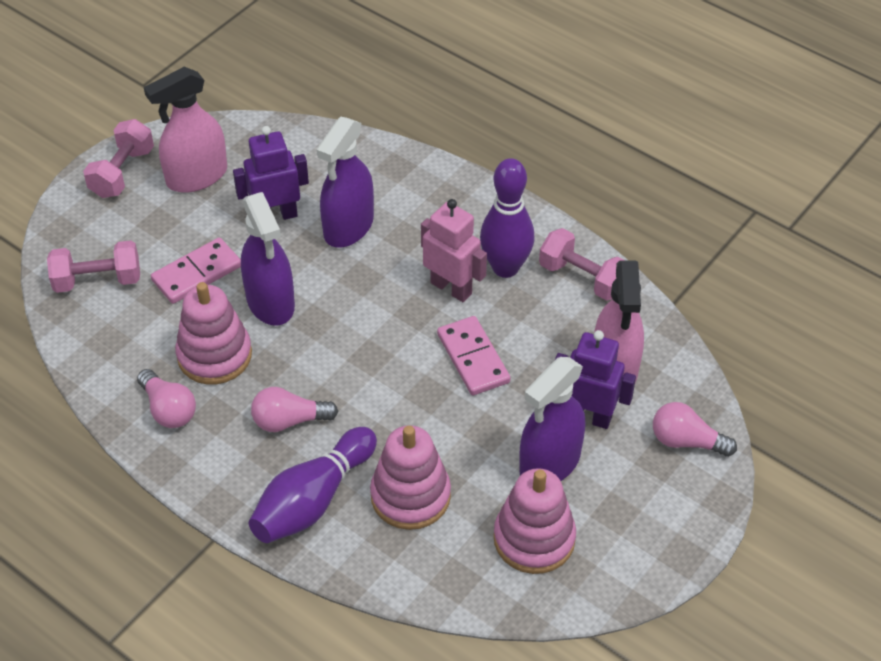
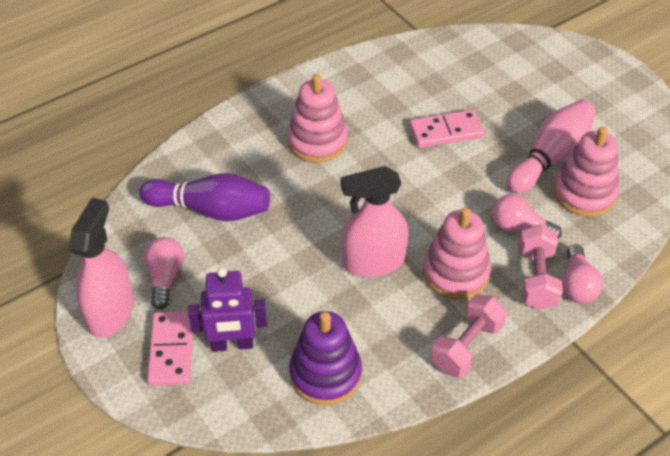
pink bowling pin: 0 -> 1
pink dumbbell: 3 -> 2
pink robot: 1 -> 0
purple bowling pin: 2 -> 1
purple robot: 2 -> 1
purple spray bottle: 3 -> 0
purple stacking toy: 0 -> 1

